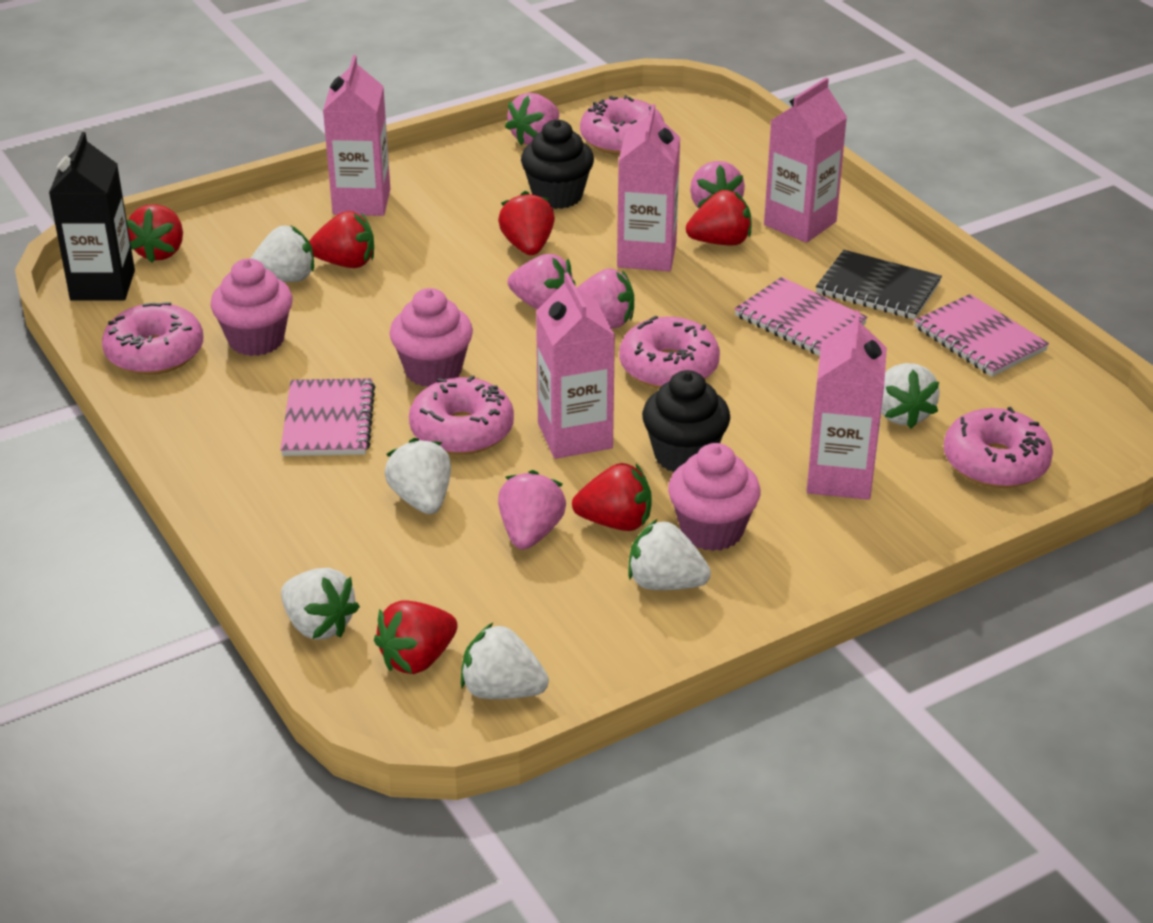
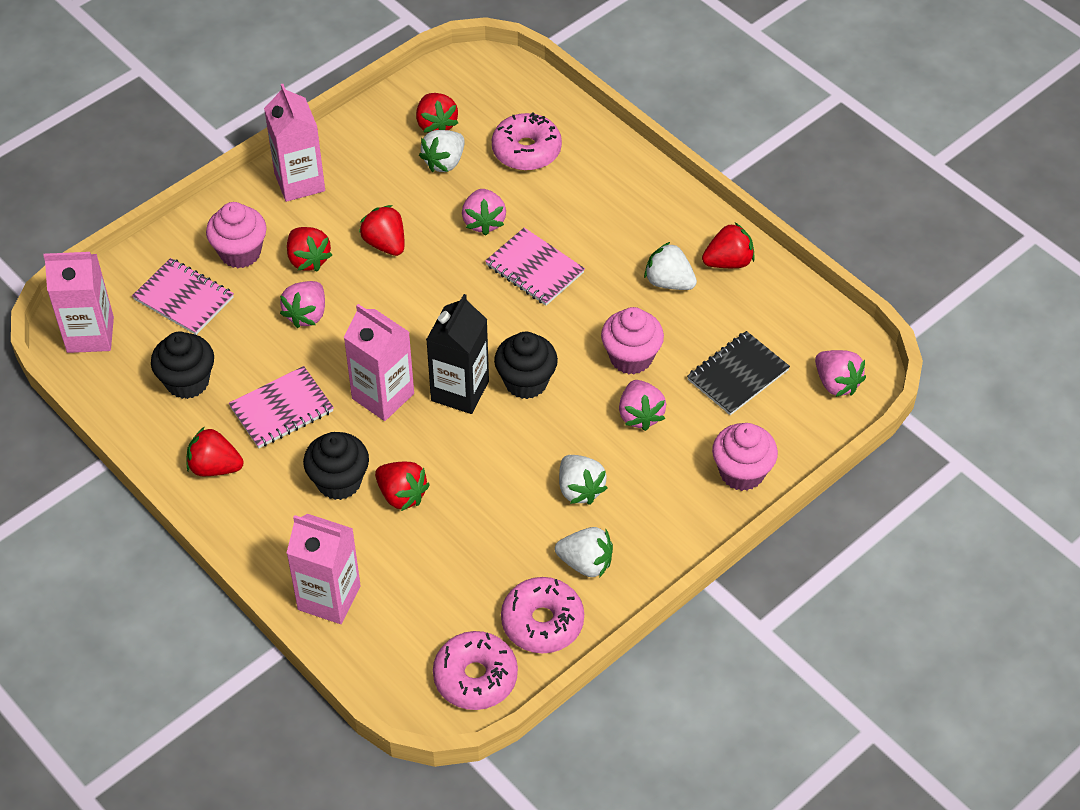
black cupcake: 2 -> 3
pink carton: 5 -> 4
pink donut: 5 -> 3
pink strawberry: 5 -> 4
white strawberry: 6 -> 4

